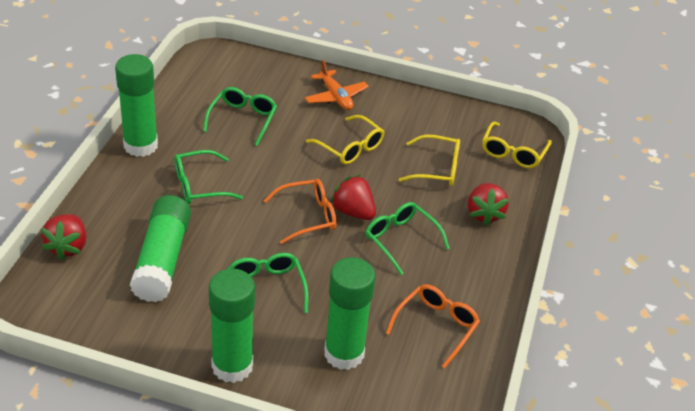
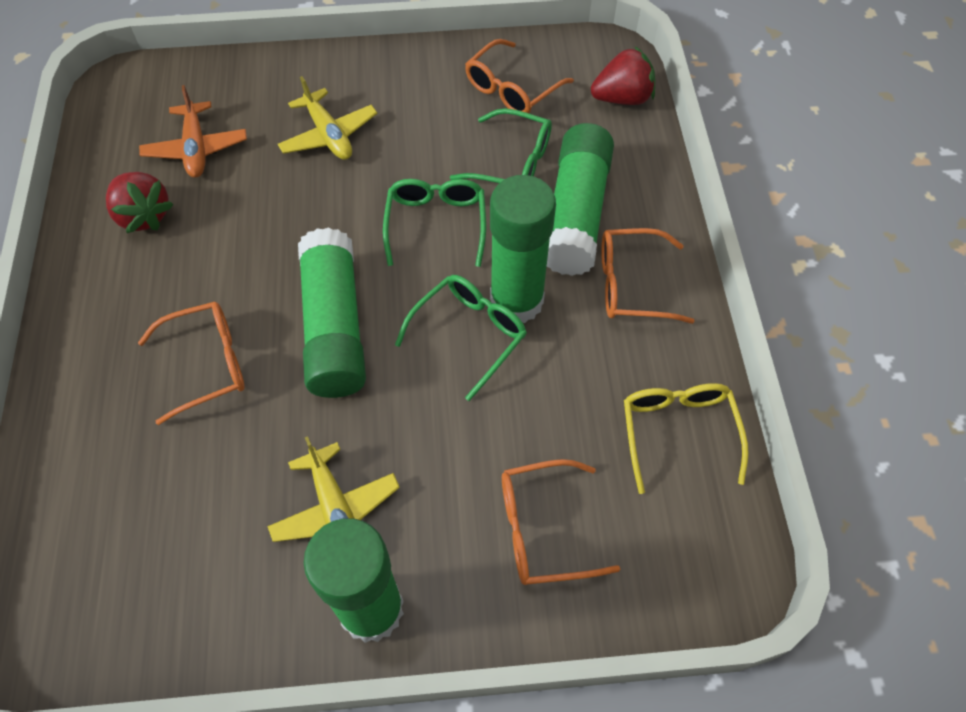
green glasses: 4 -> 3
orange glasses: 2 -> 4
red strawberry: 3 -> 2
yellow glasses: 3 -> 1
yellow plane: 0 -> 2

